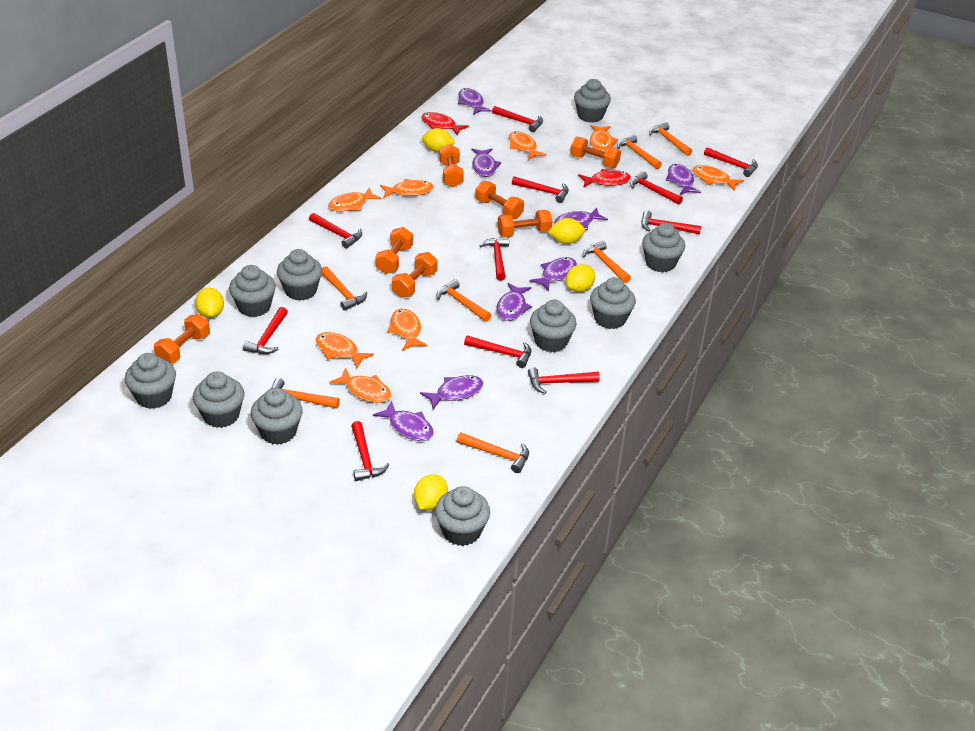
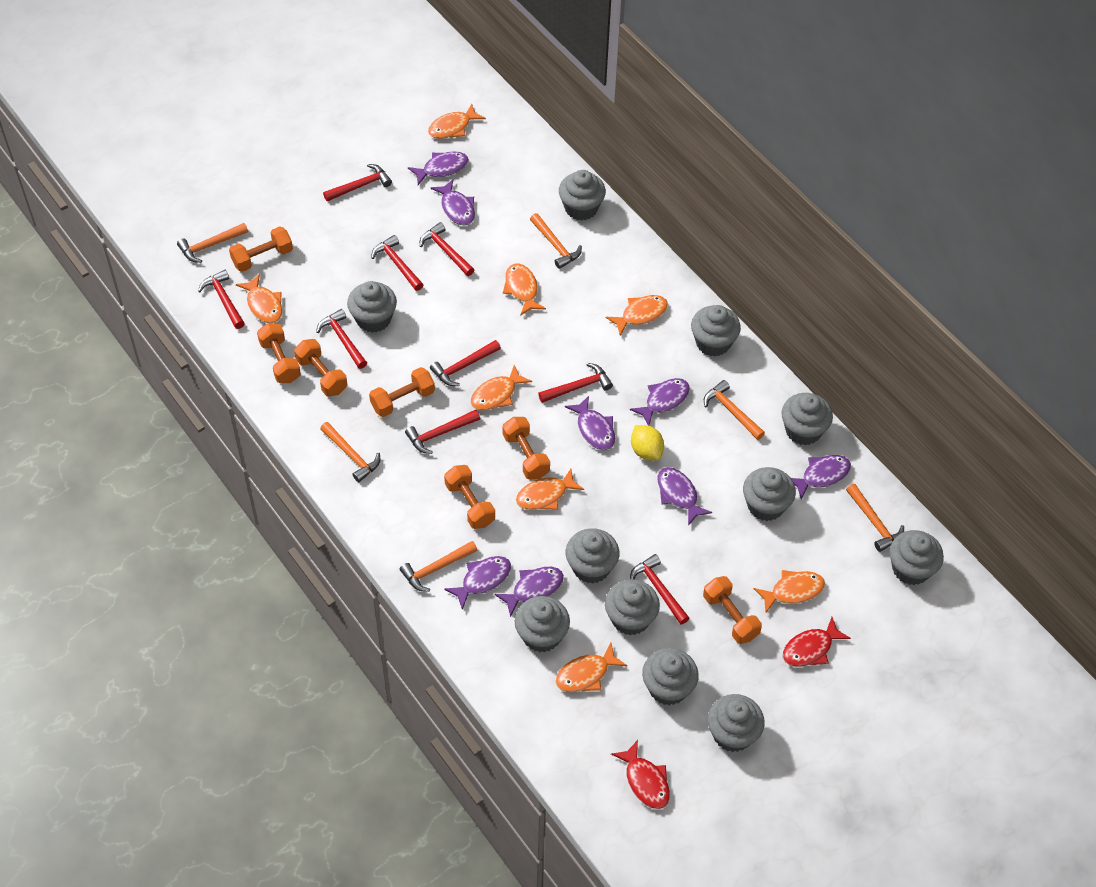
grey cupcake: 10 -> 11
orange hammer: 7 -> 6
red hammer: 11 -> 9
yellow lemon: 5 -> 1

